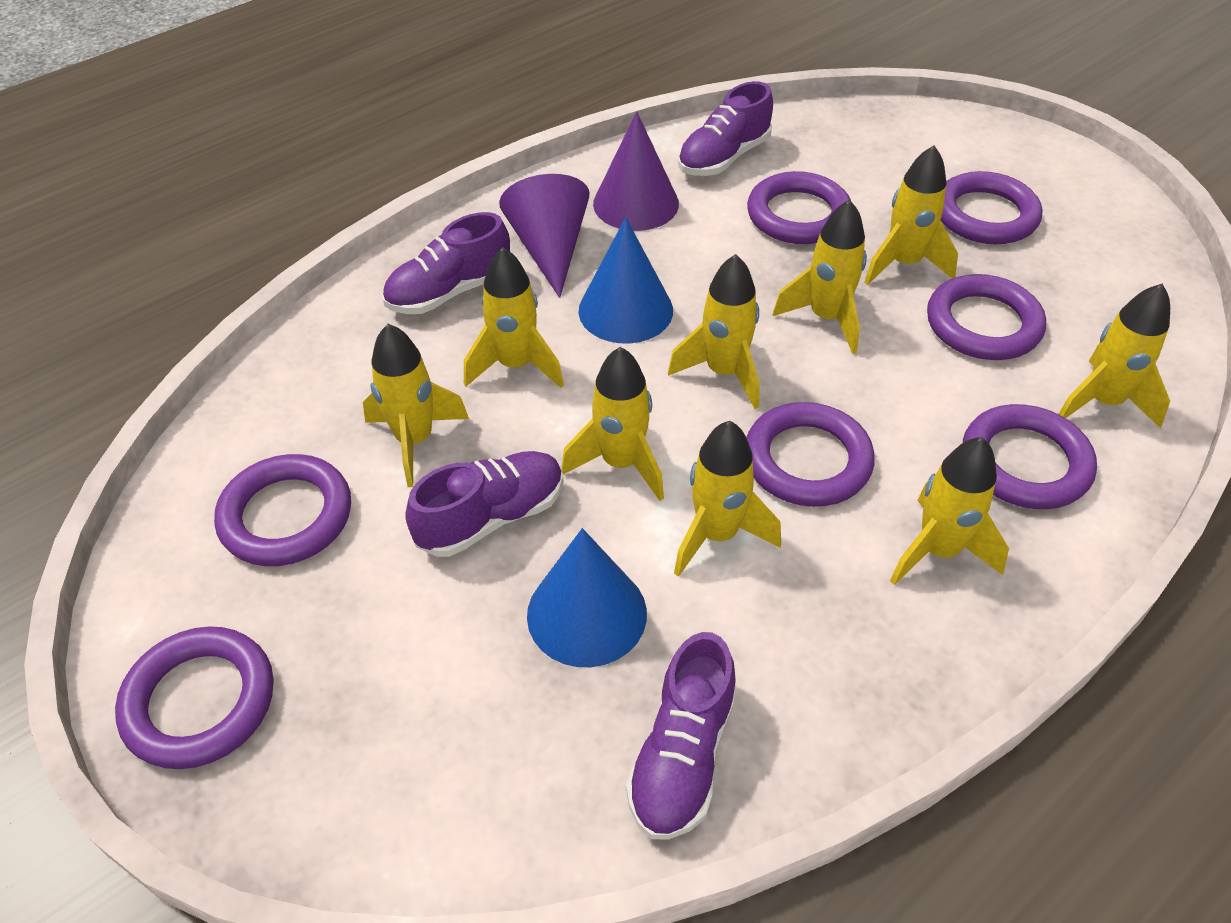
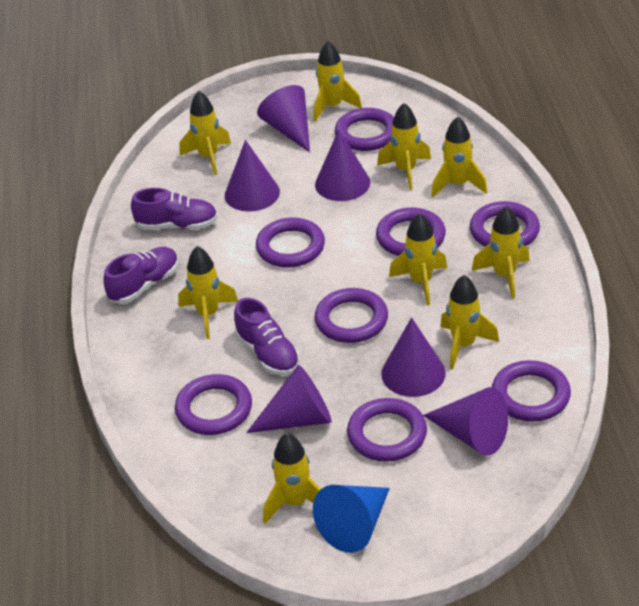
blue cone: 2 -> 1
purple cone: 2 -> 6
purple ring: 7 -> 8
purple shoe: 4 -> 3

